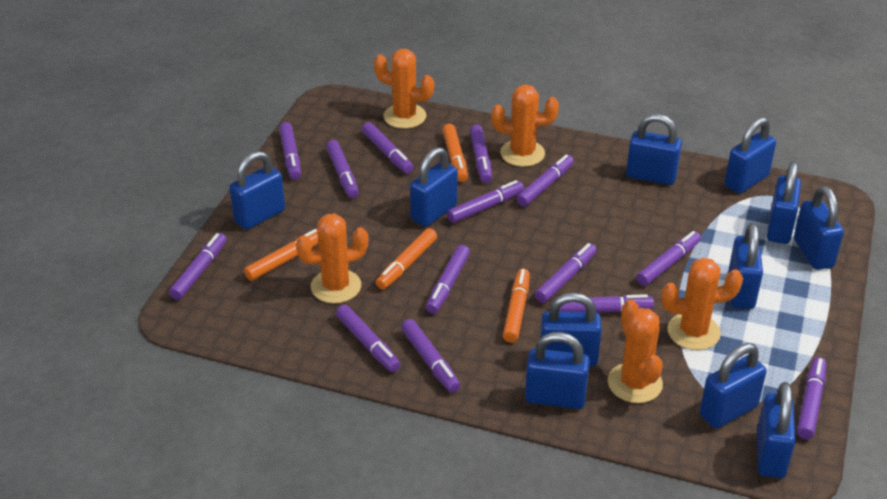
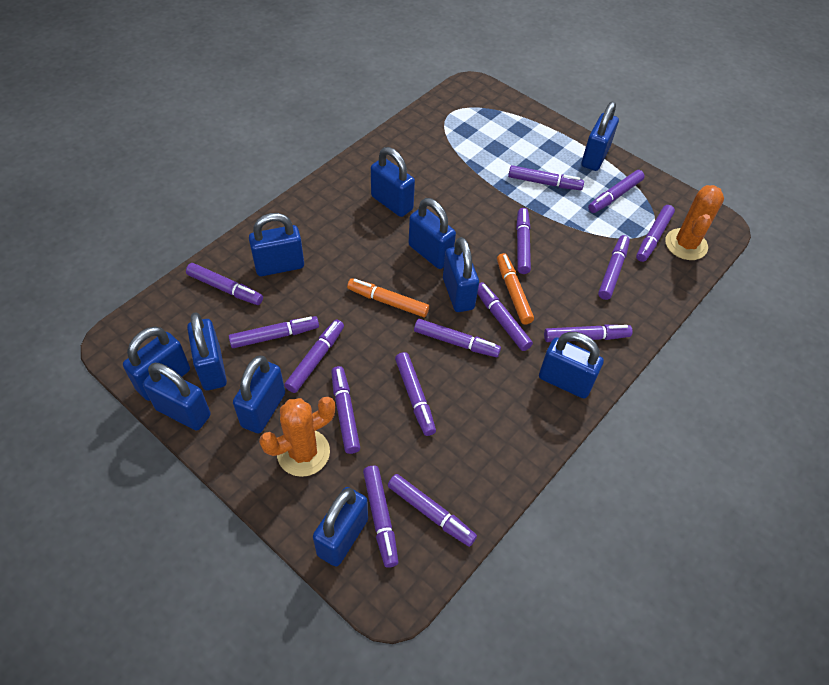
orange cactus: 5 -> 2
orange marker: 4 -> 2
purple marker: 14 -> 15

